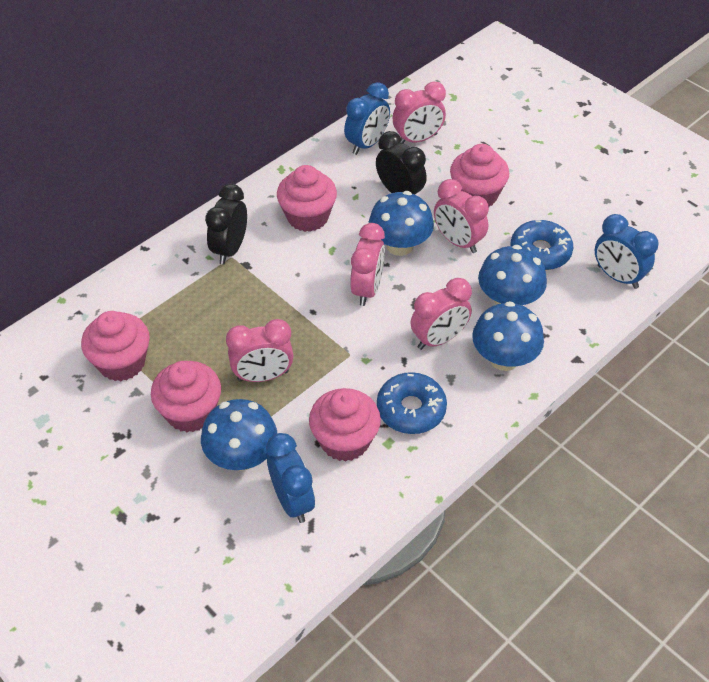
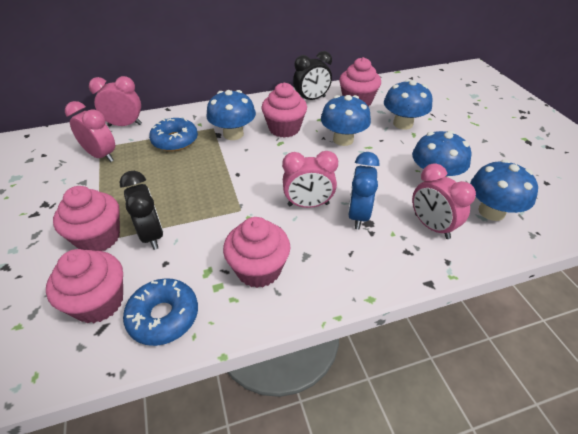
blue clock: 3 -> 1
blue mushroom: 4 -> 5
pink clock: 5 -> 4

